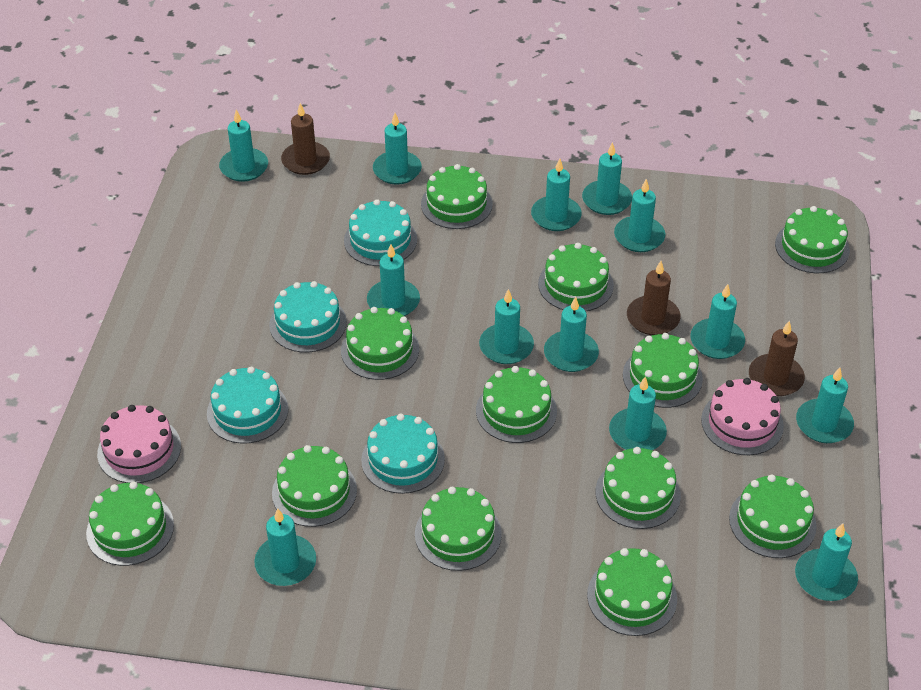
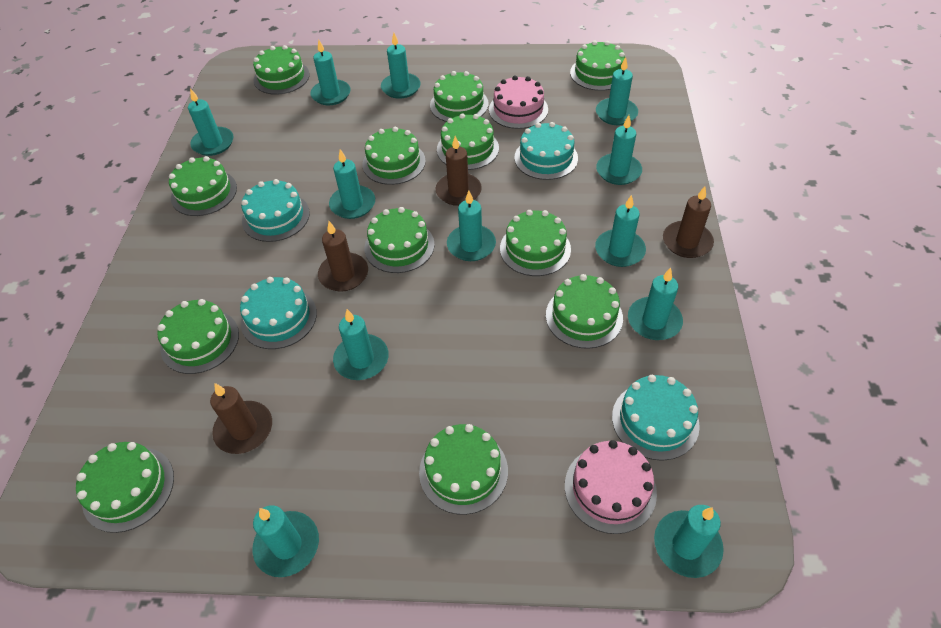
brown candle: 3 -> 4
turquoise candle: 13 -> 12

